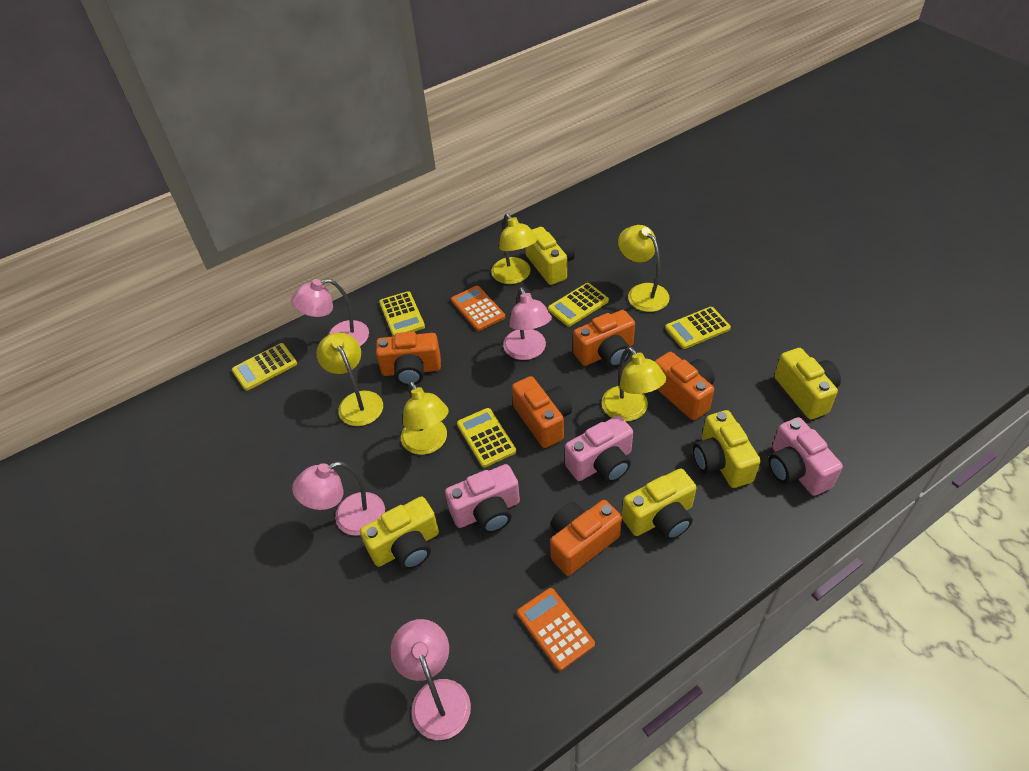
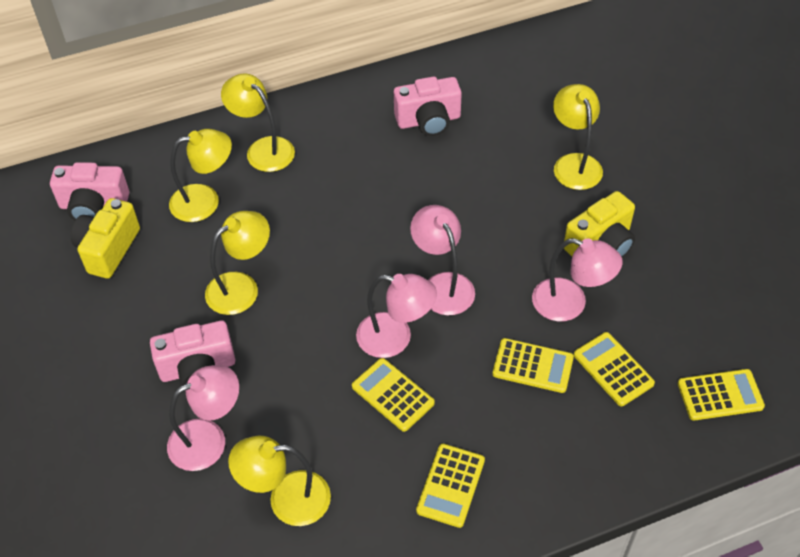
orange calculator: 2 -> 0
orange camera: 5 -> 0
yellow camera: 5 -> 2

